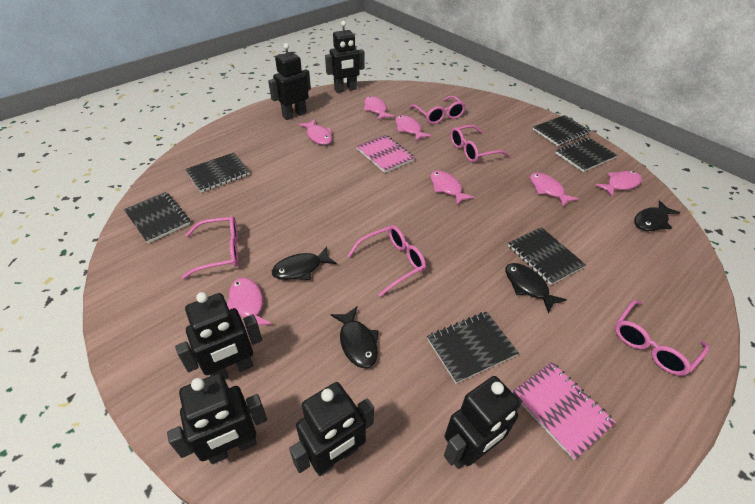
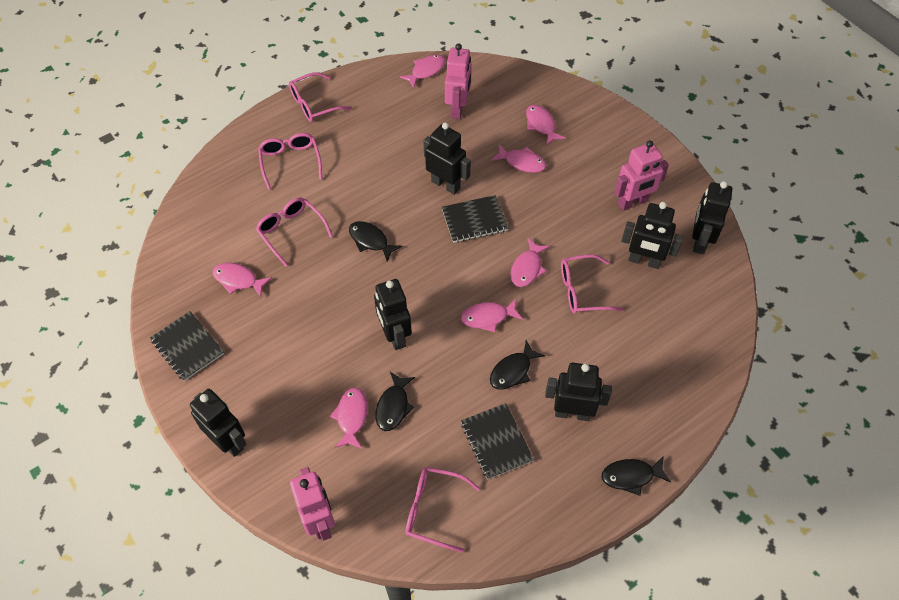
black notebook: 6 -> 3
pink notebook: 2 -> 0
pink robot: 0 -> 3

